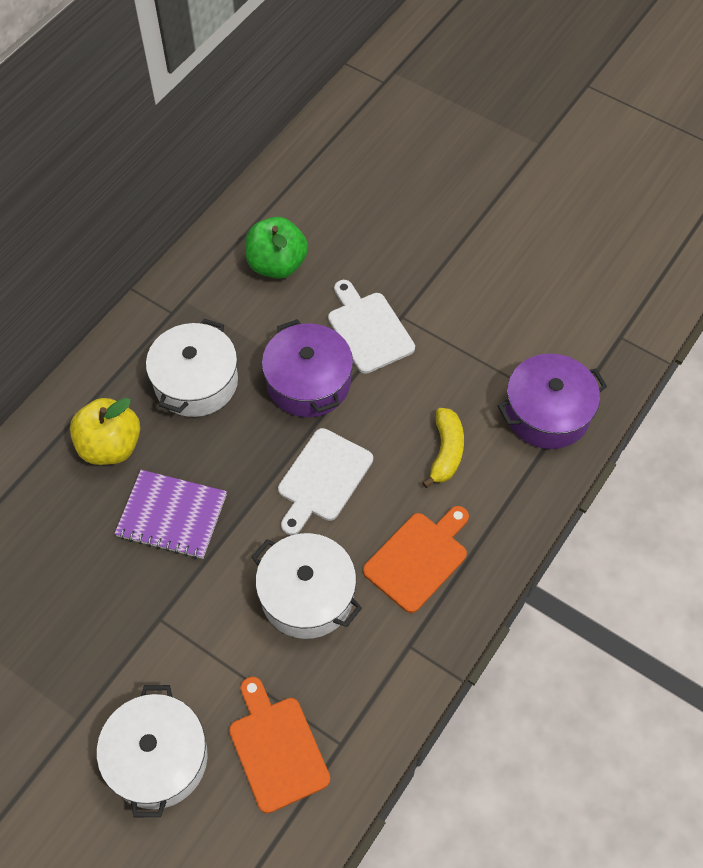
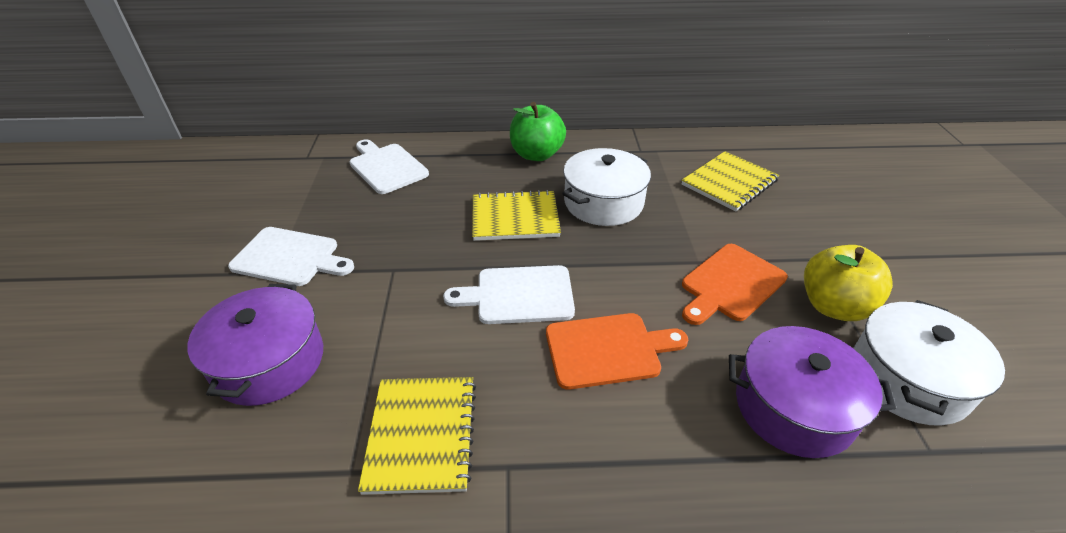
purple notebook: 1 -> 0
white cutting board: 2 -> 3
white pot: 3 -> 2
yellow banana: 1 -> 0
yellow notebook: 0 -> 3

